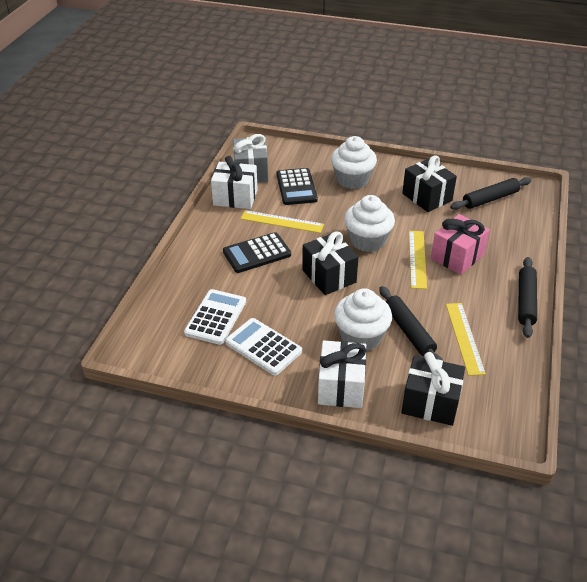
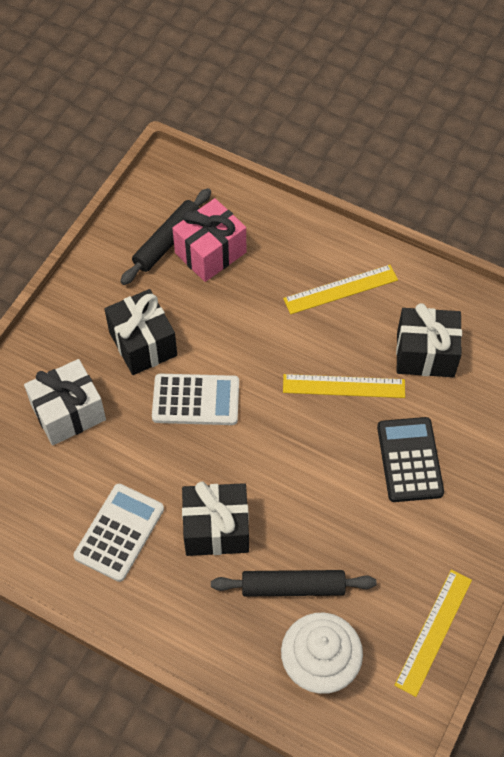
black calculator: 2 -> 1
black rolling pin: 3 -> 2
grey gift: 1 -> 0
white cupcake: 3 -> 1
white gift: 2 -> 1

